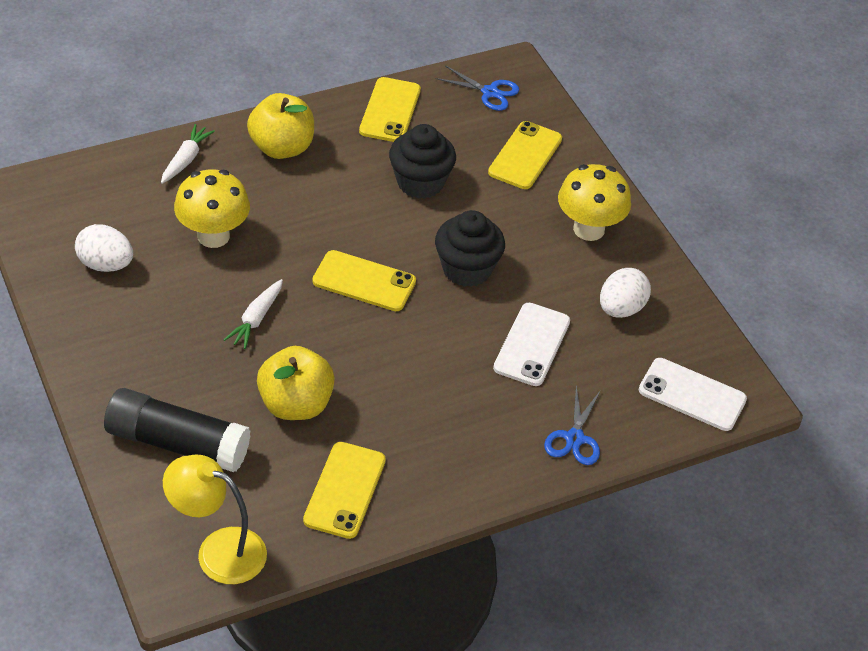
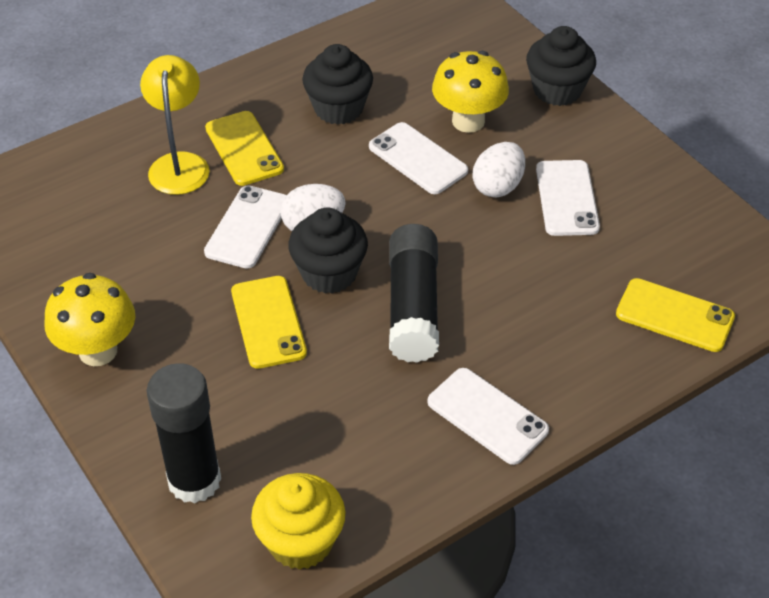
black cupcake: 2 -> 3
black glue stick: 1 -> 2
blue scissors: 2 -> 0
white carrot: 2 -> 0
white phone: 2 -> 4
yellow apple: 2 -> 0
yellow cupcake: 0 -> 1
yellow phone: 4 -> 3

